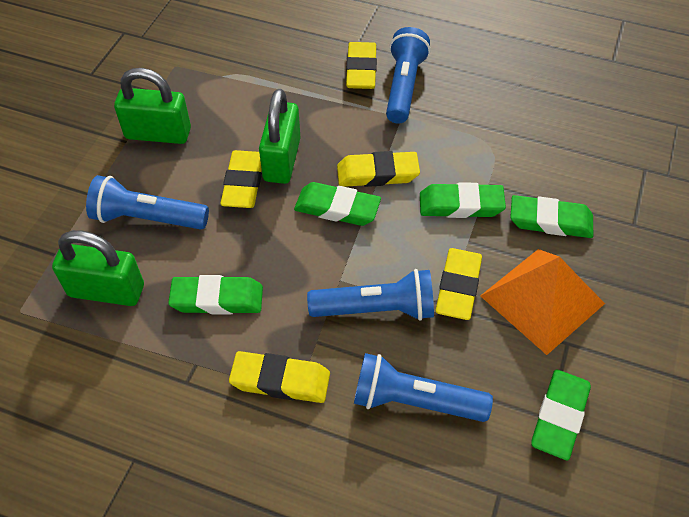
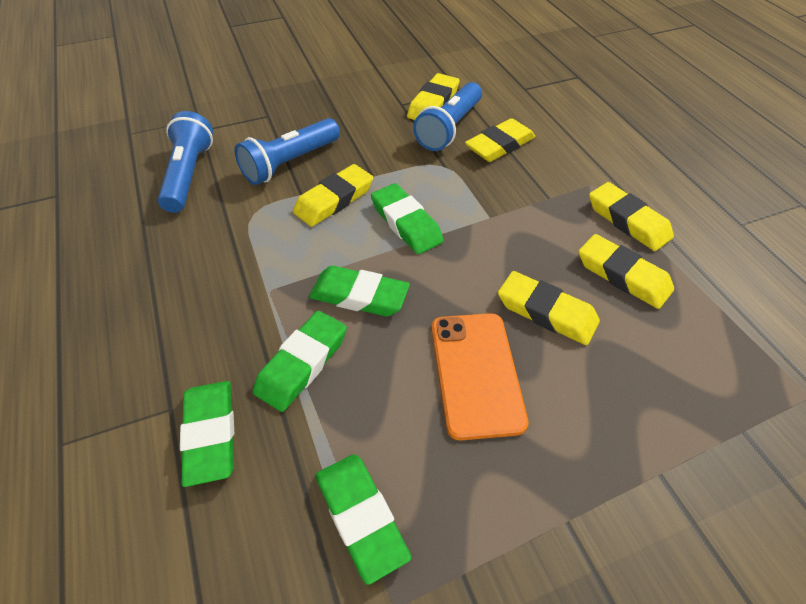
blue flashlight: 4 -> 3
green padlock: 3 -> 0
orange phone: 0 -> 1
orange pyramid: 1 -> 0
yellow eraser: 5 -> 6

